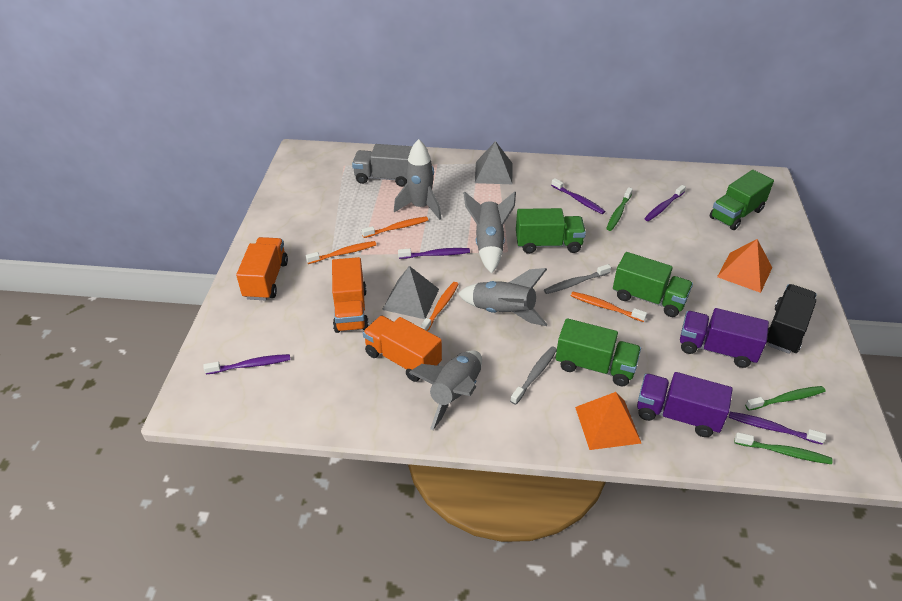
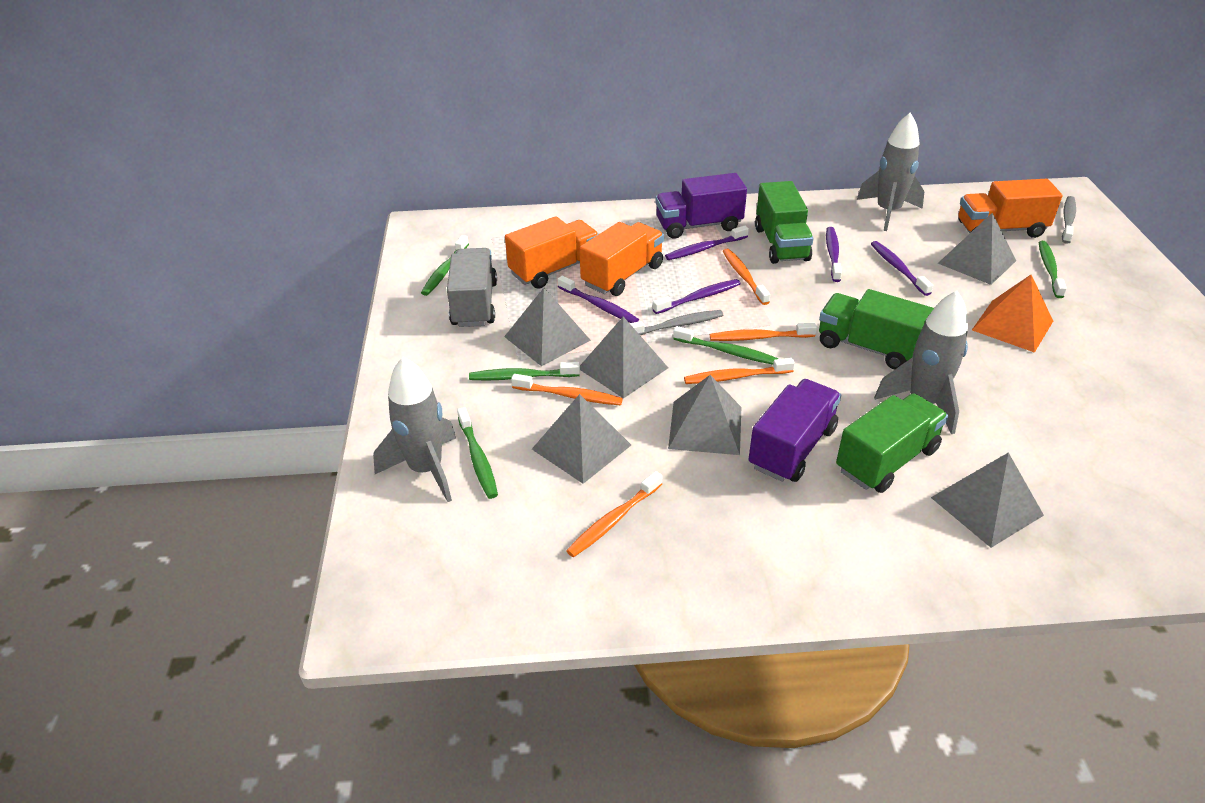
black truck: 1 -> 0
green toothbrush: 3 -> 5
green truck: 4 -> 3
grey pyramid: 2 -> 6
grey rocket: 4 -> 3
orange pyramid: 2 -> 1
orange toothbrush: 4 -> 5

